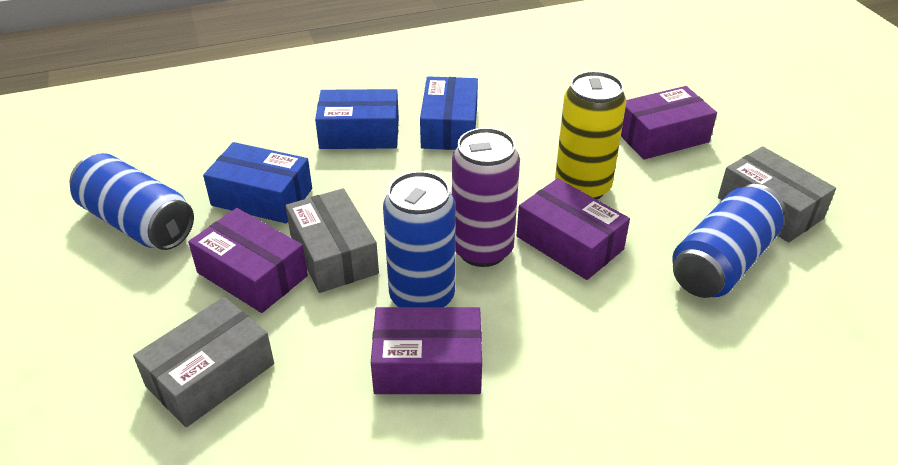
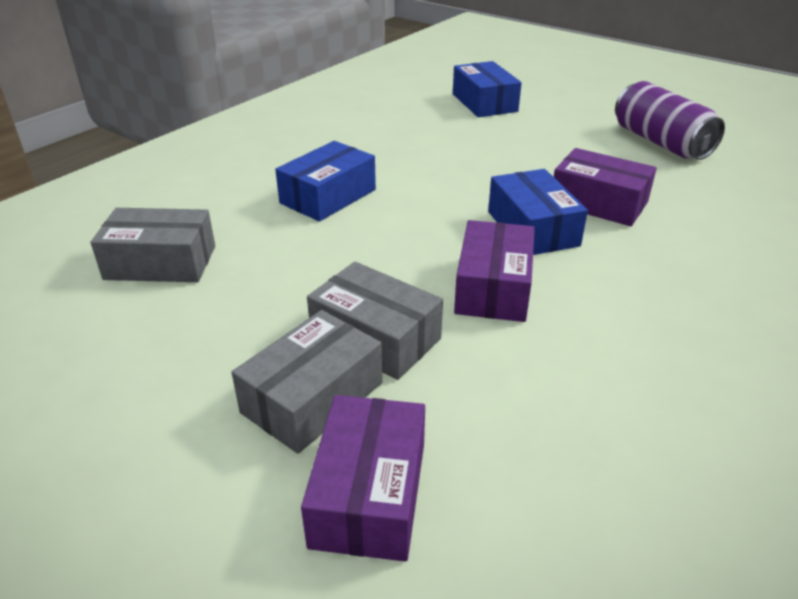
blue can: 3 -> 0
purple box: 4 -> 3
yellow can: 1 -> 0

